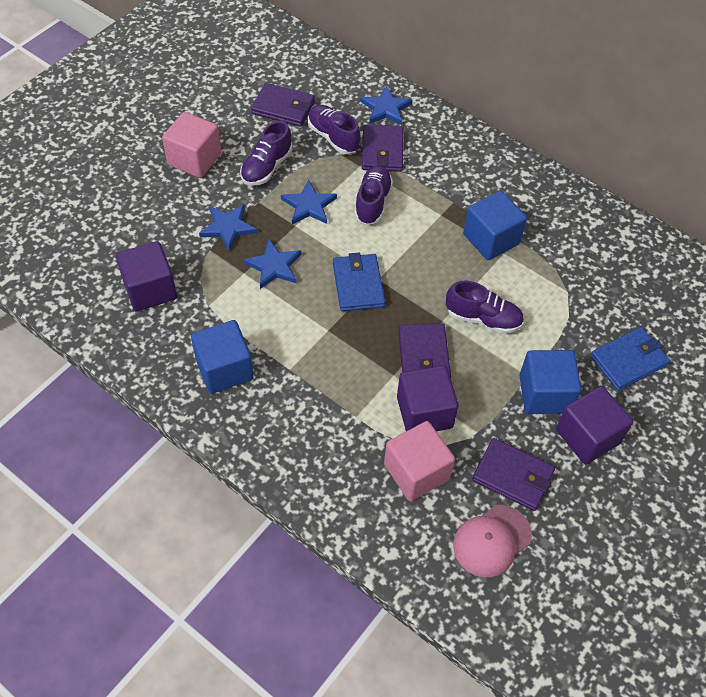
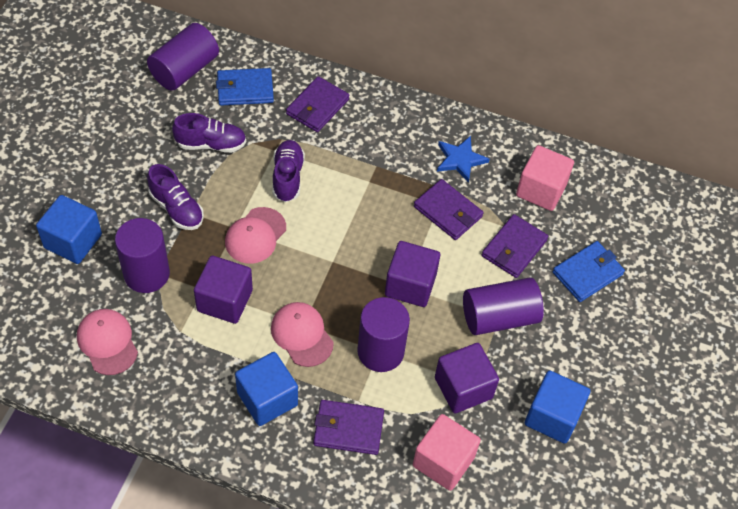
blue star: 4 -> 1
pink cap: 1 -> 3
purple cylinder: 0 -> 4
purple shoe: 4 -> 3

